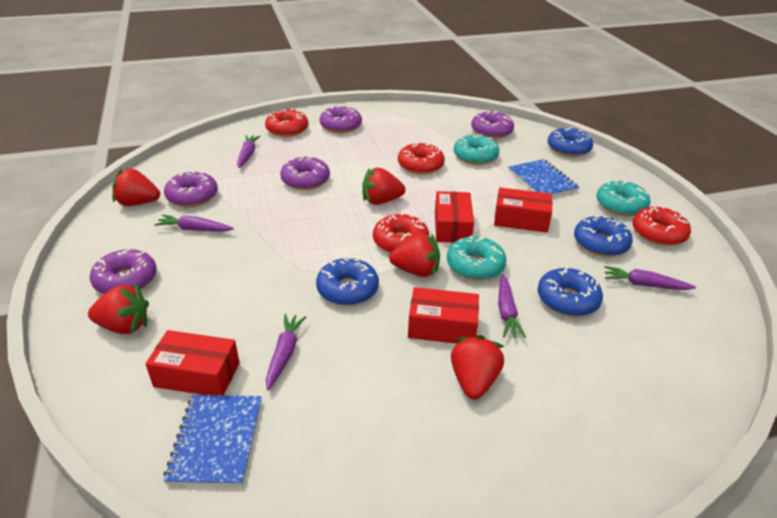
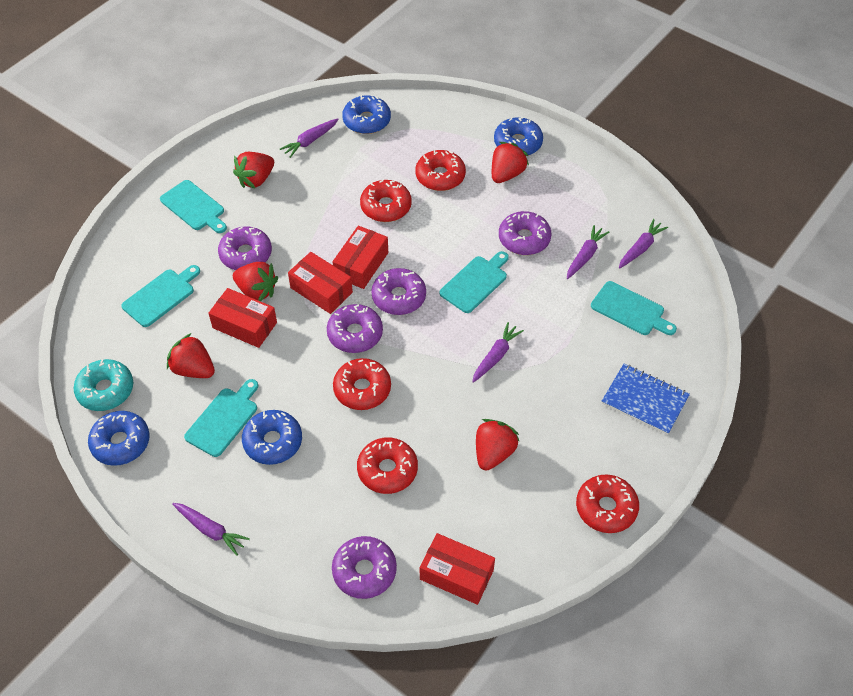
blue notebook: 2 -> 1
red donut: 4 -> 5
turquoise cutting board: 0 -> 5
turquoise donut: 3 -> 1

